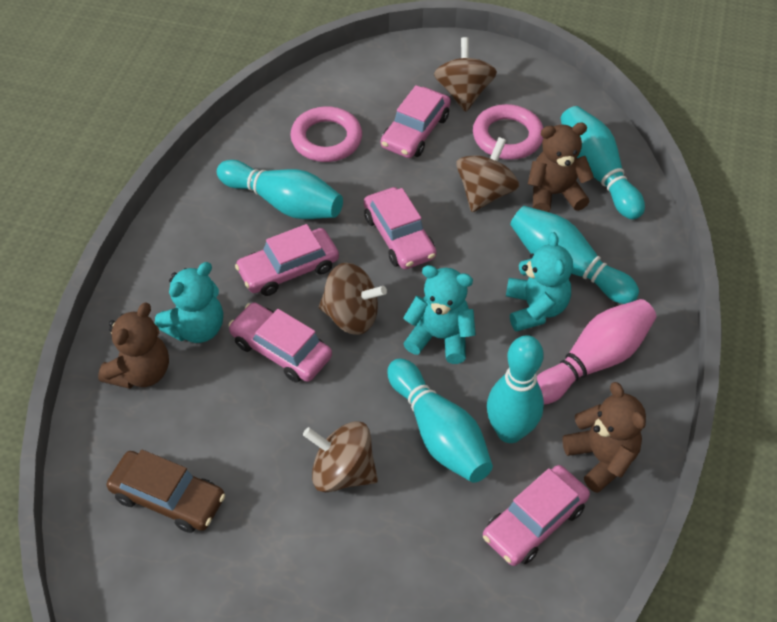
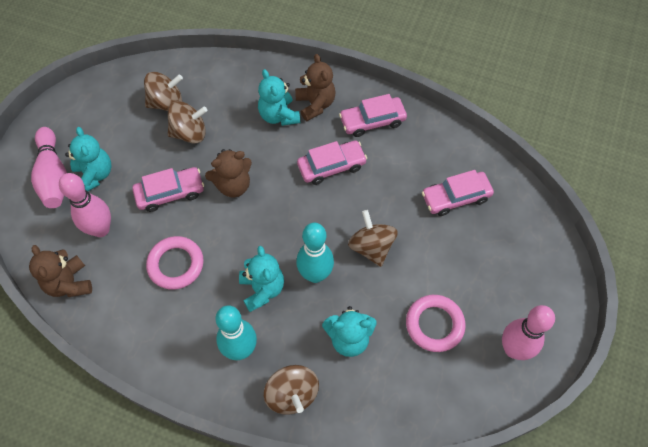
brown car: 1 -> 0
pink bowling pin: 1 -> 3
pink car: 5 -> 4
turquoise bowling pin: 5 -> 2
turquoise teddy bear: 3 -> 4

